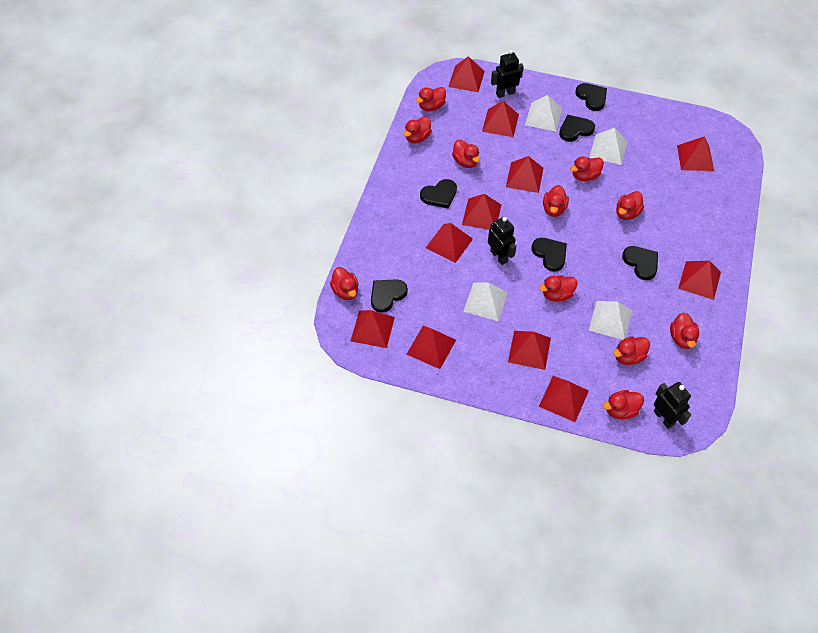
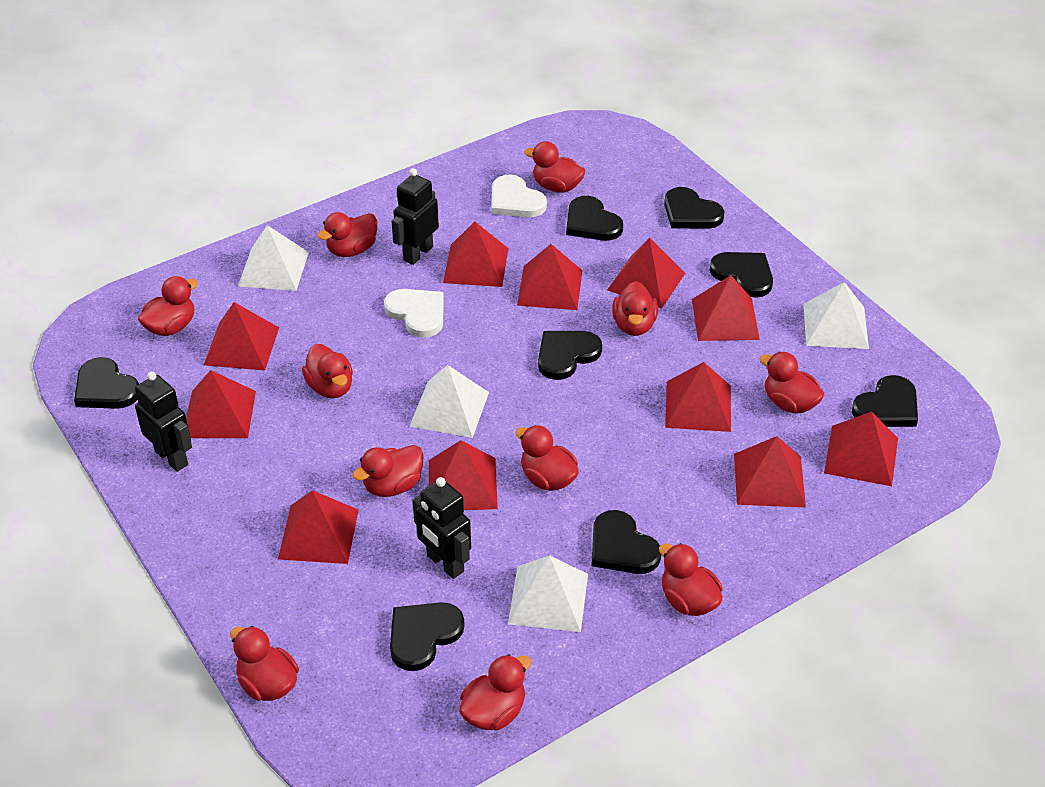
black heart: 6 -> 8
white heart: 0 -> 2

